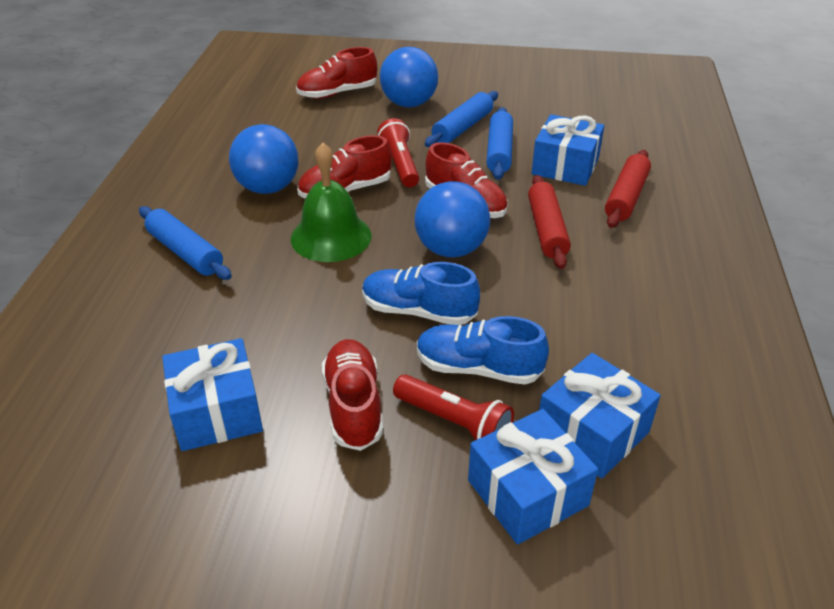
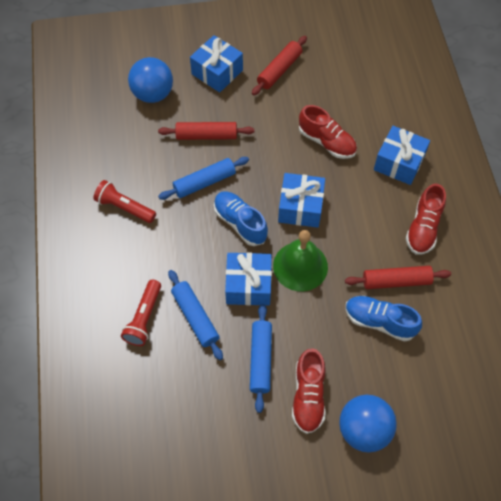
blue ball: 3 -> 2
red rolling pin: 2 -> 3
red shoe: 4 -> 3

